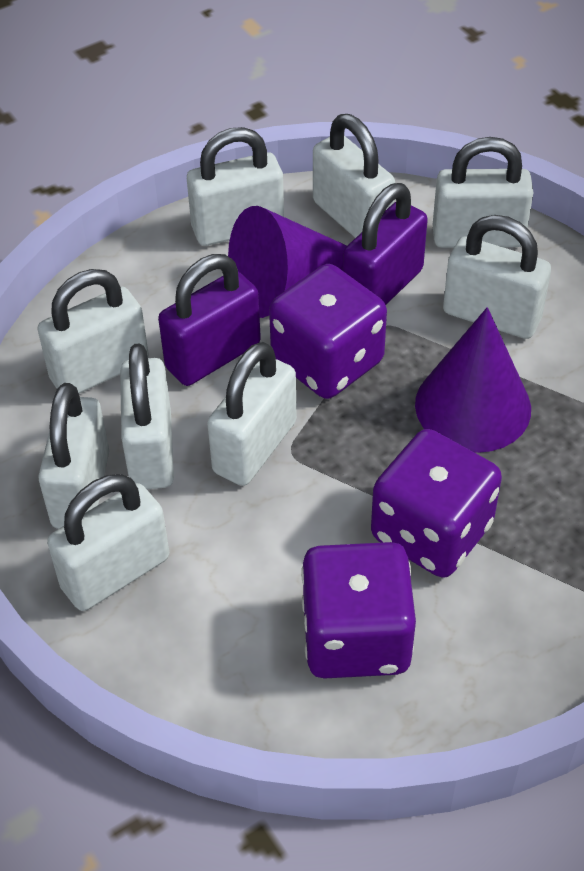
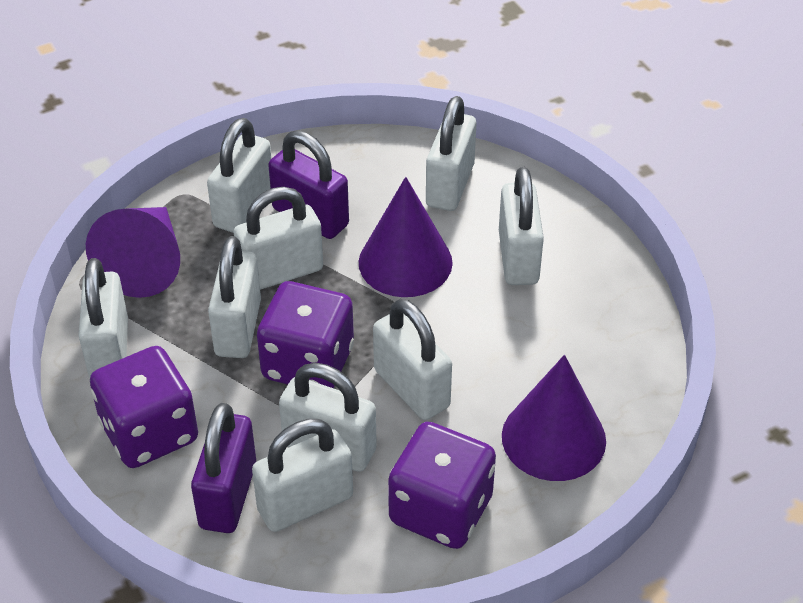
purple cone: 2 -> 3

